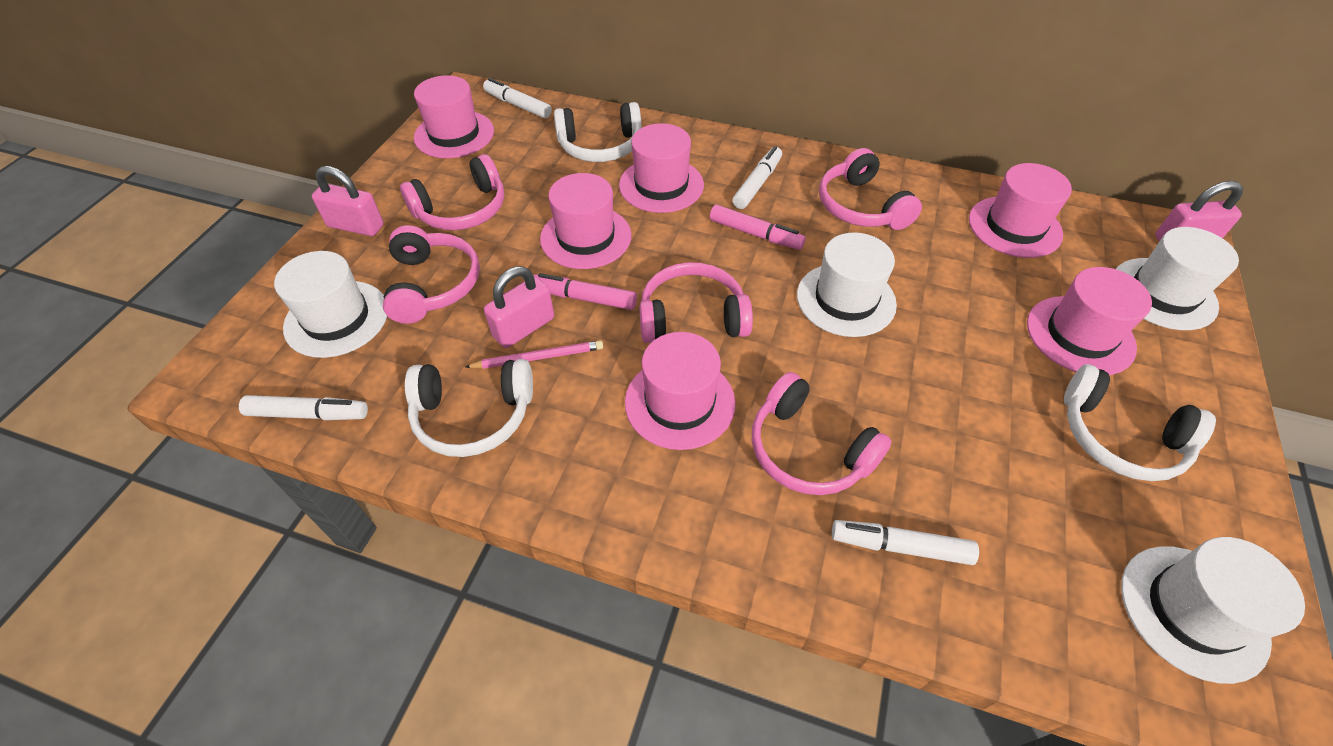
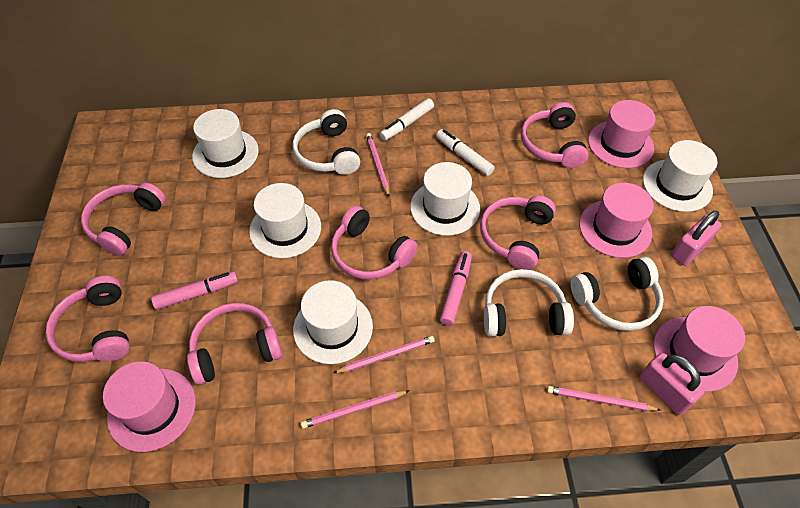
pink hat: 6 -> 4
pink headphones: 5 -> 6
pink padlock: 3 -> 2
pink pencil: 1 -> 4
white hat: 4 -> 5
white marker: 4 -> 2

